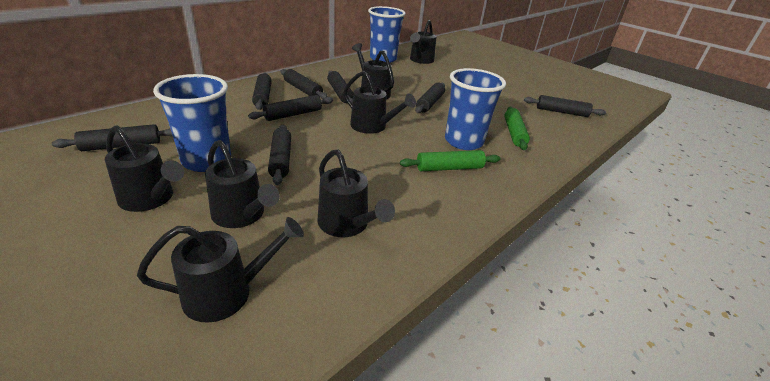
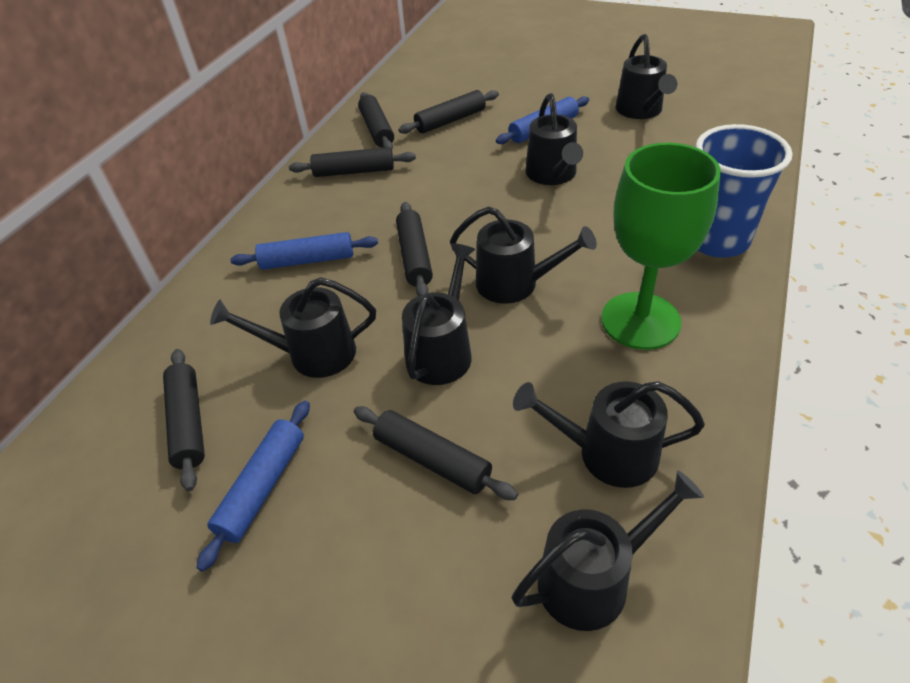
black rolling pin: 8 -> 6
blue cup: 3 -> 1
blue rolling pin: 0 -> 3
green goblet: 0 -> 1
green rolling pin: 2 -> 0

